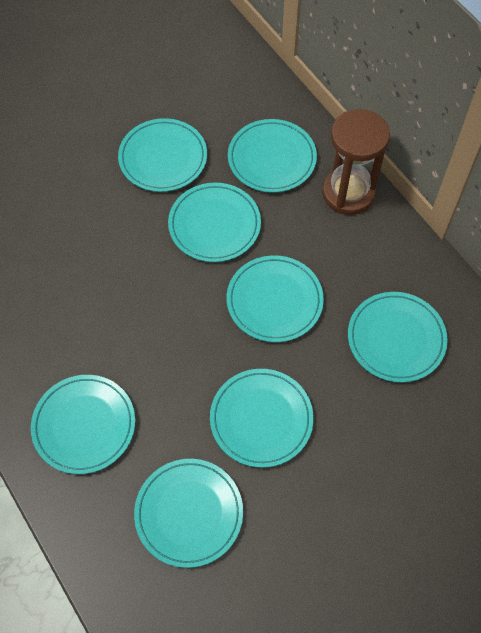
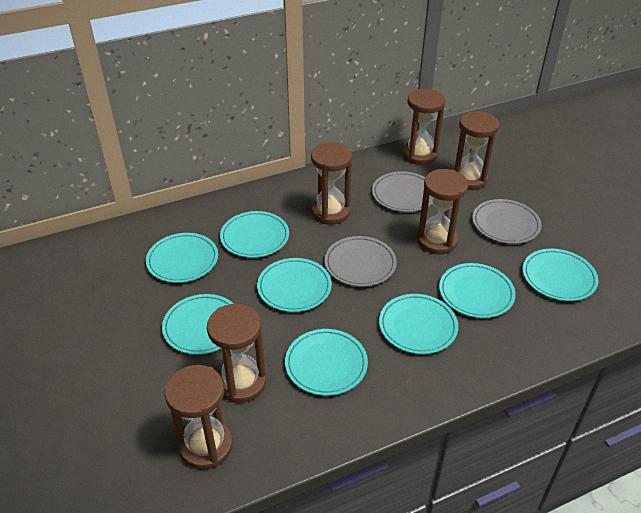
brown hourglass: 1 -> 6
grey plate: 0 -> 3

